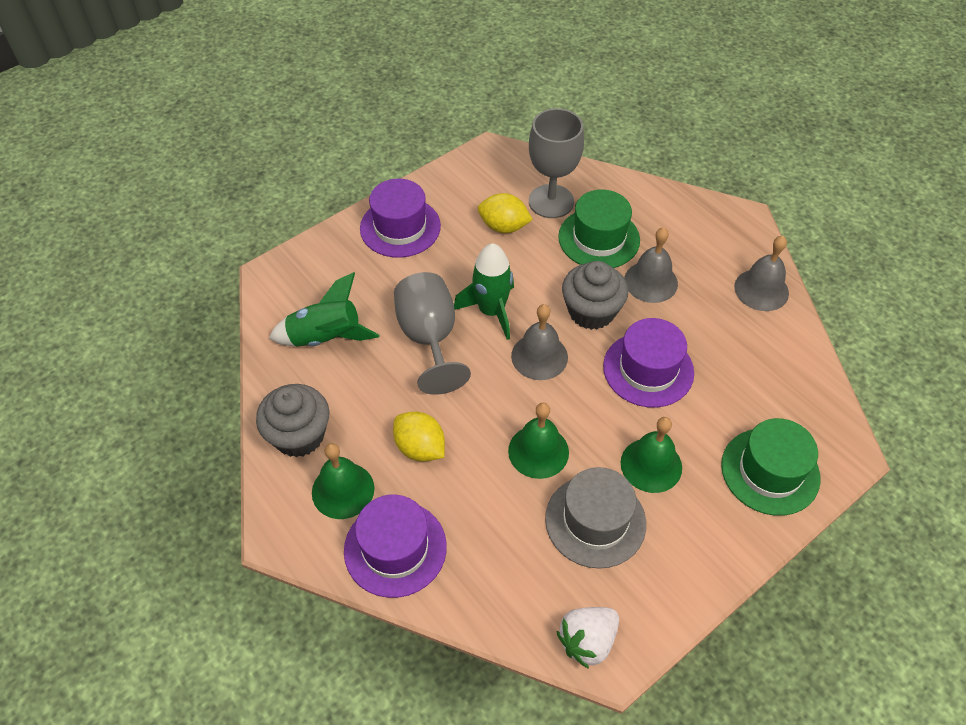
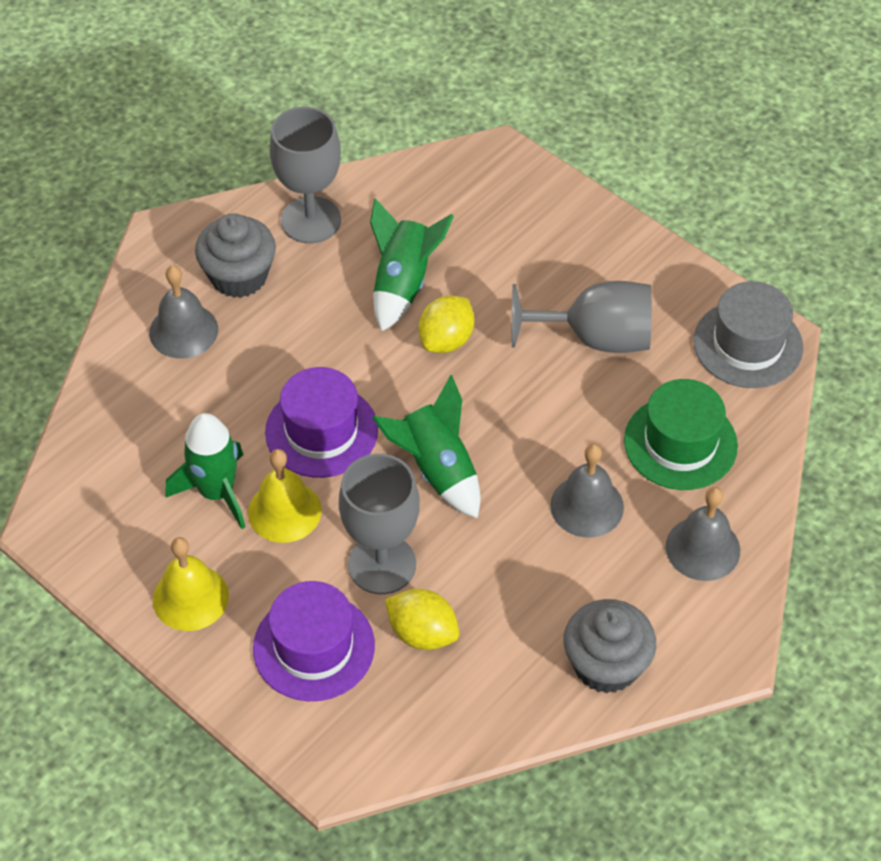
green bell: 3 -> 0
green hat: 2 -> 1
green rocket: 2 -> 3
grey goblet: 2 -> 3
purple hat: 3 -> 2
white strawberry: 1 -> 0
yellow bell: 0 -> 2

